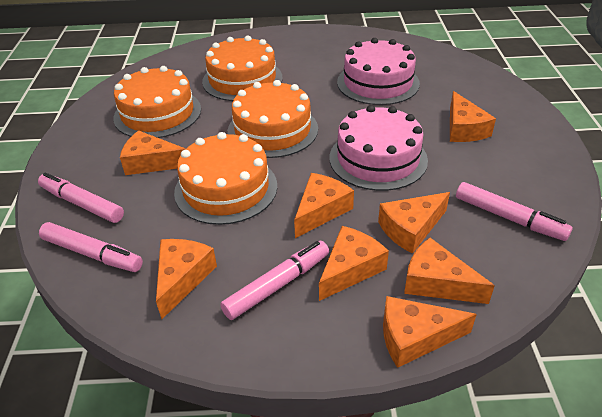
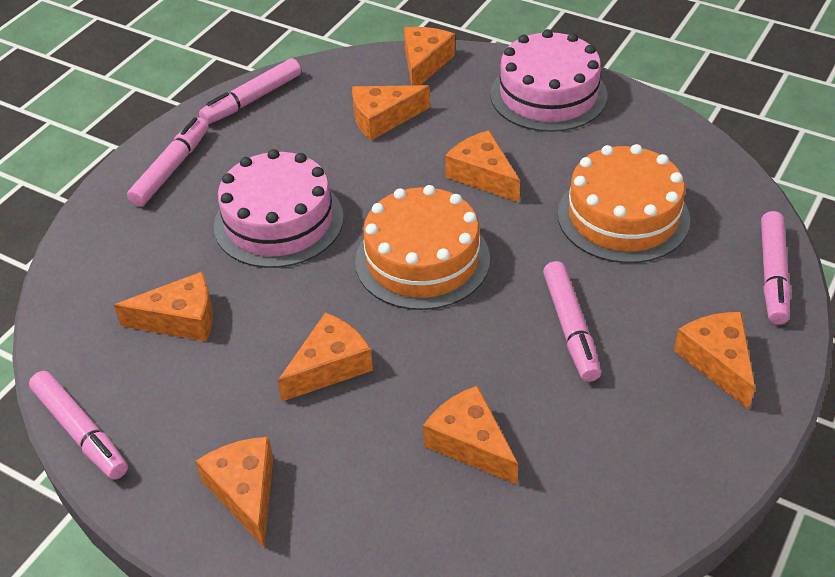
orange cake: 4 -> 2
pink marker: 4 -> 5

